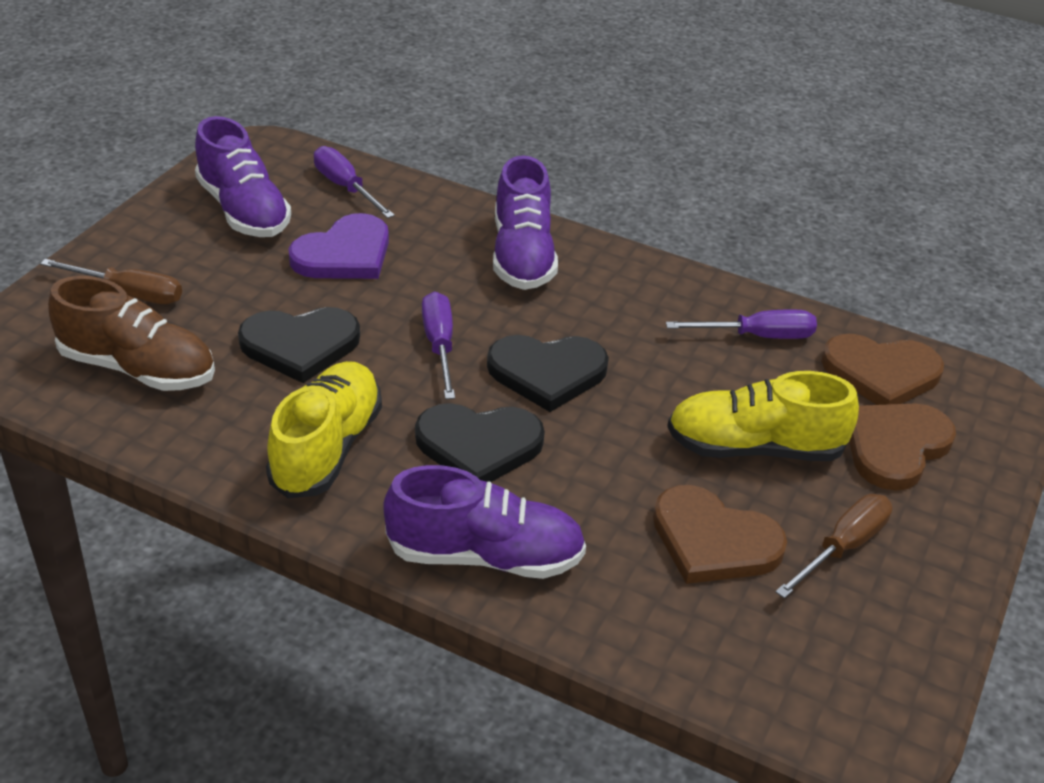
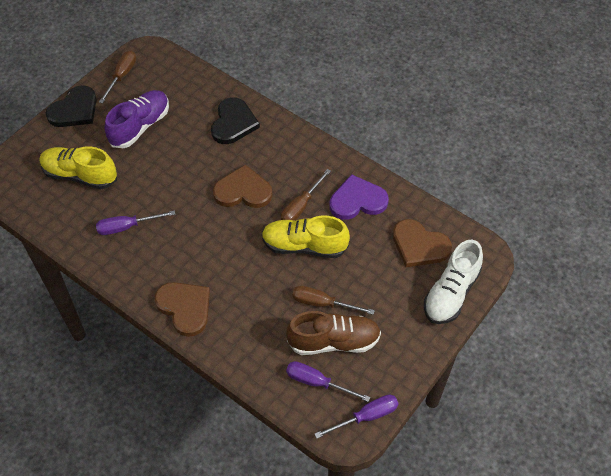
black heart: 3 -> 2
brown screwdriver: 2 -> 3
purple shoe: 3 -> 1
white shoe: 0 -> 1

